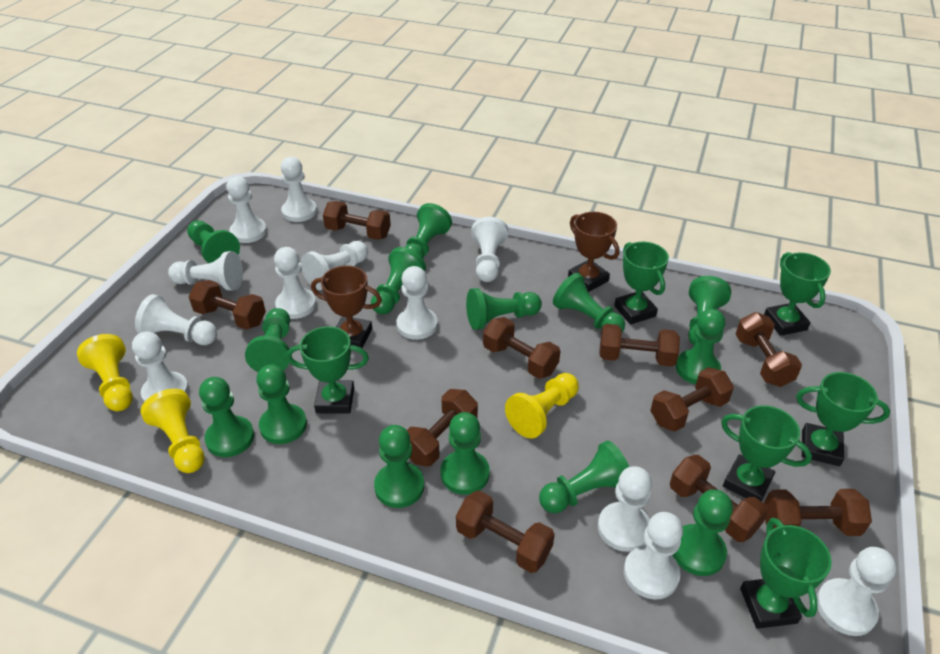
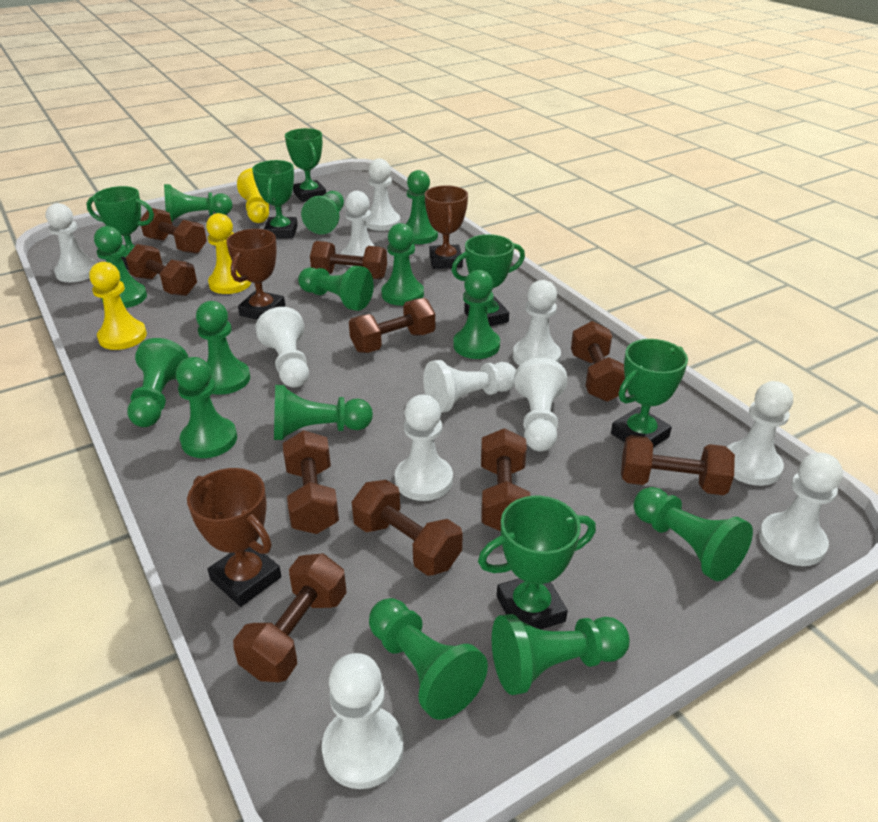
brown trophy: 2 -> 3
white pawn: 12 -> 11

